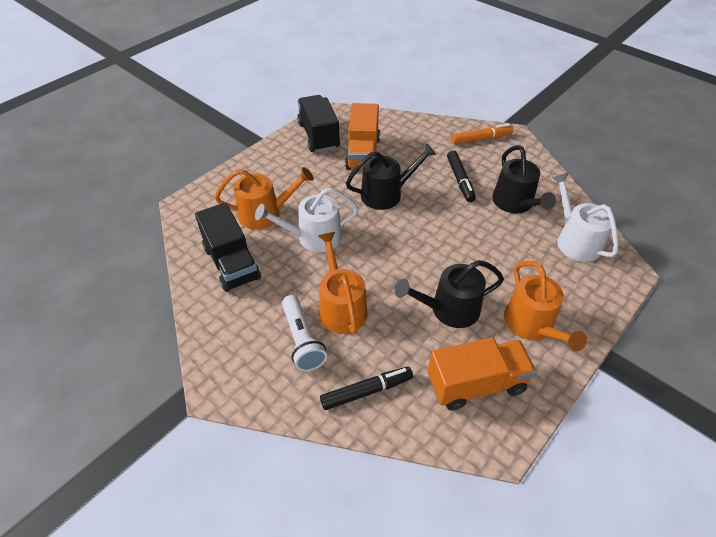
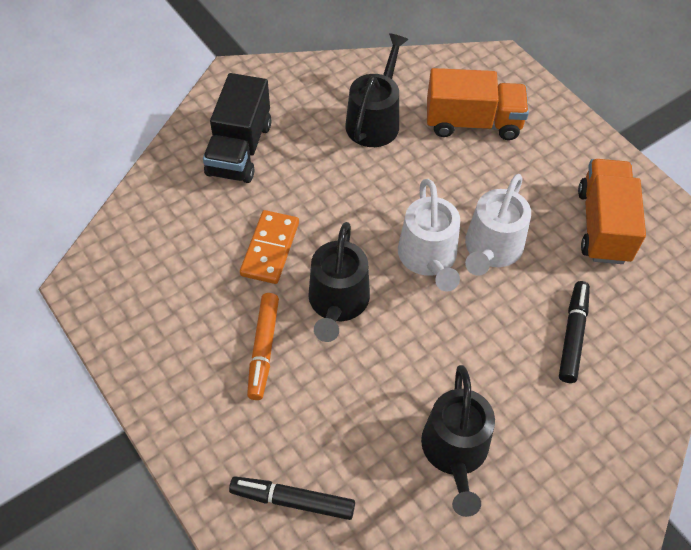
black truck: 2 -> 1
orange domino: 0 -> 1
orange watering can: 3 -> 0
white flashlight: 1 -> 0

